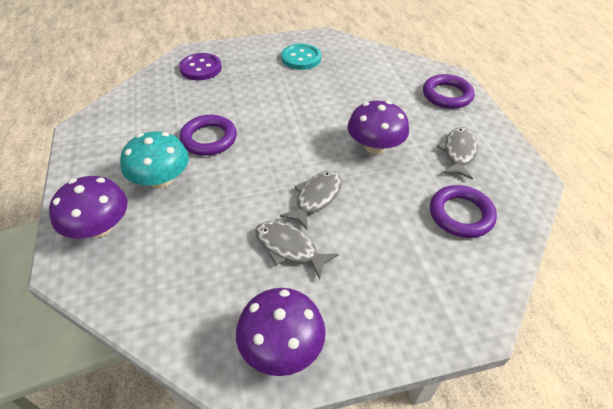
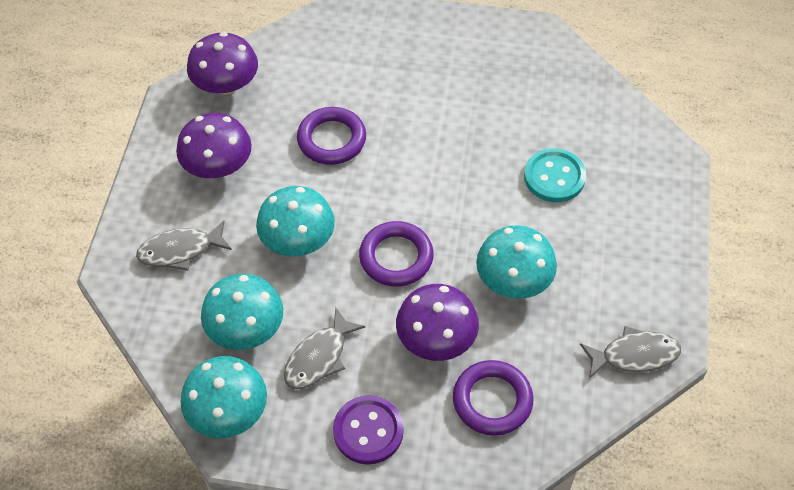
turquoise mushroom: 1 -> 4

